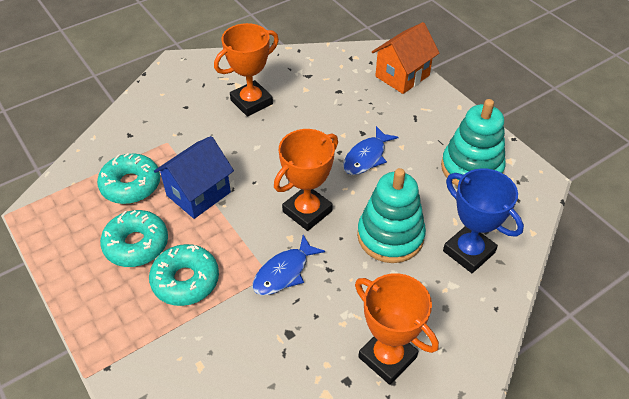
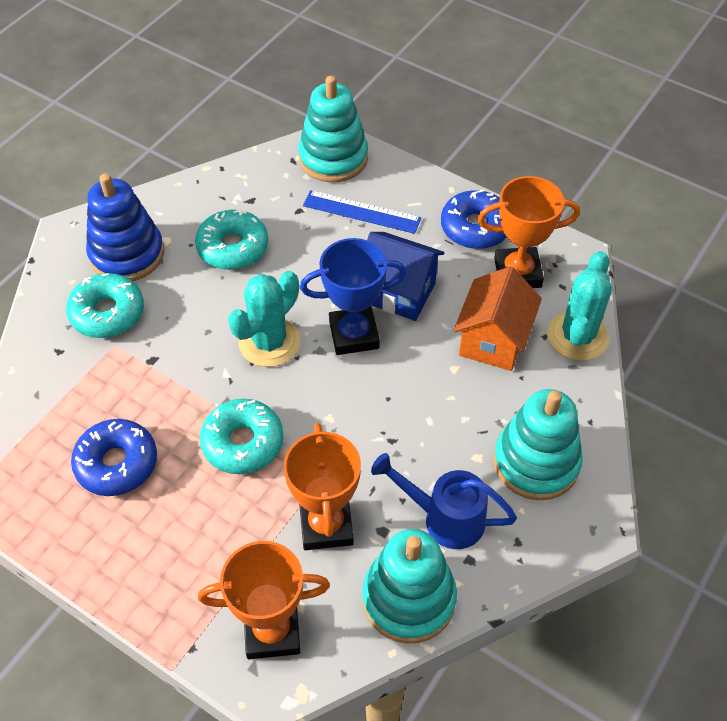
blue donut: 0 -> 2
blue fish: 2 -> 0
blue ruler: 0 -> 1
blue stacking toy: 0 -> 1
blue watering can: 0 -> 1
turquoise cactus: 0 -> 2
turquoise stacking toy: 2 -> 3

